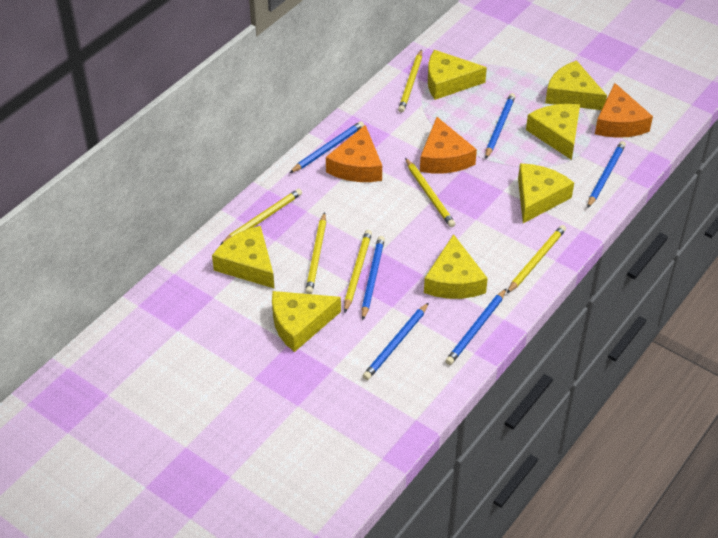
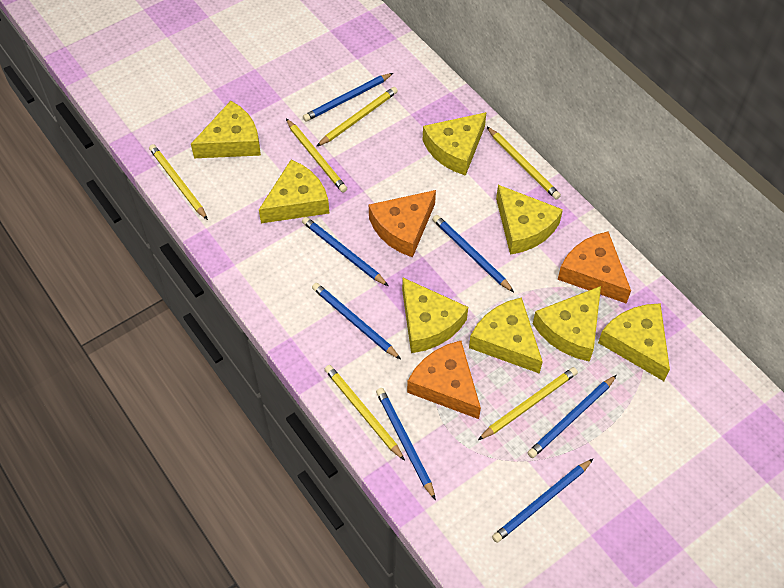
blue pencil: 6 -> 7
yellow cheese: 7 -> 8

